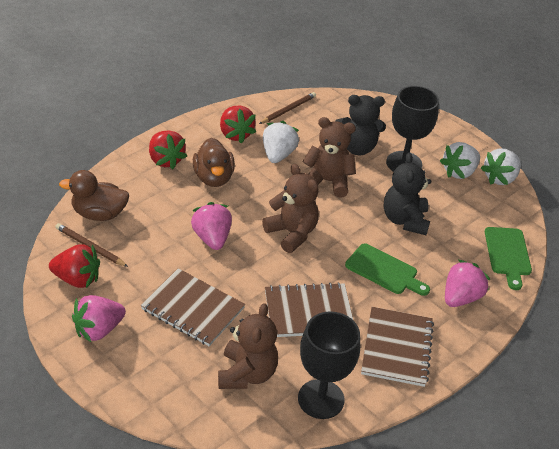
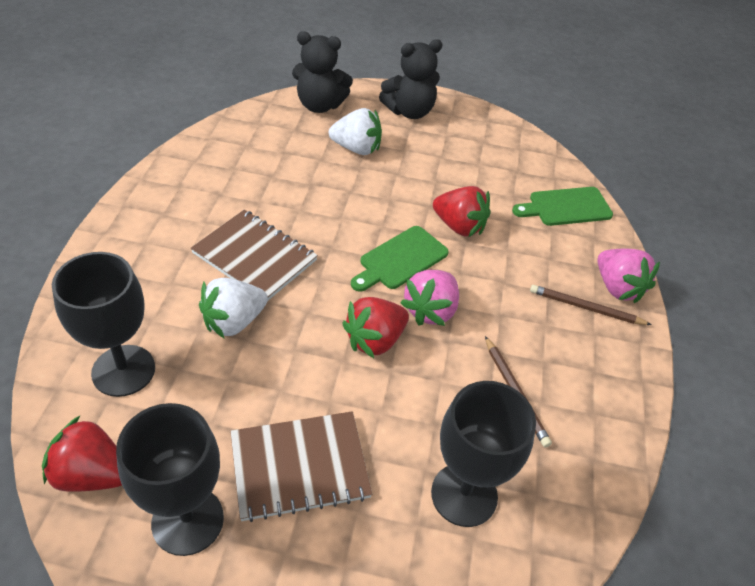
black goblet: 2 -> 3
brown duck: 2 -> 0
brown notebook: 3 -> 2
brown teddy bear: 3 -> 0
pink strawberry: 3 -> 2
white strawberry: 3 -> 2

